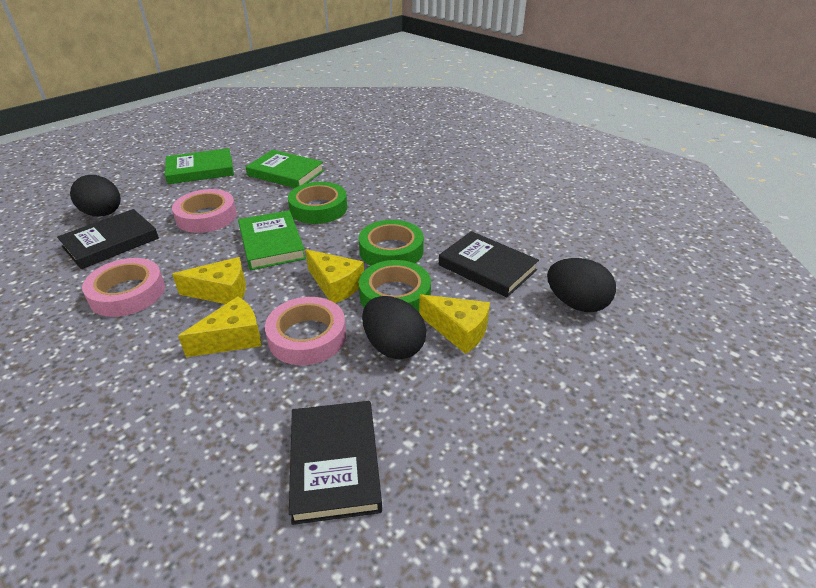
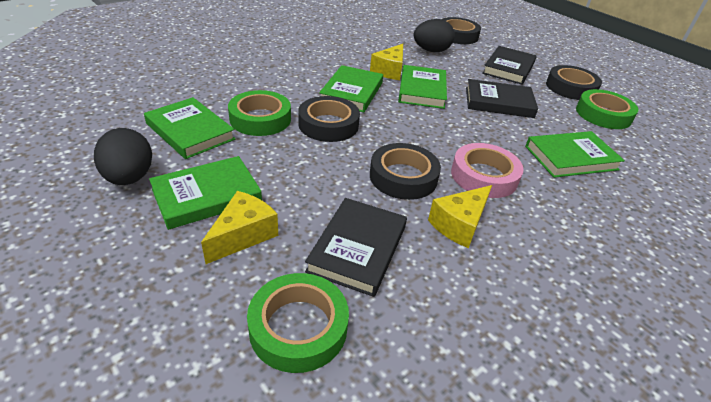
black egg: 3 -> 2
black tape: 0 -> 4
green book: 3 -> 5
pink tape: 3 -> 1
yellow cheese: 4 -> 3

